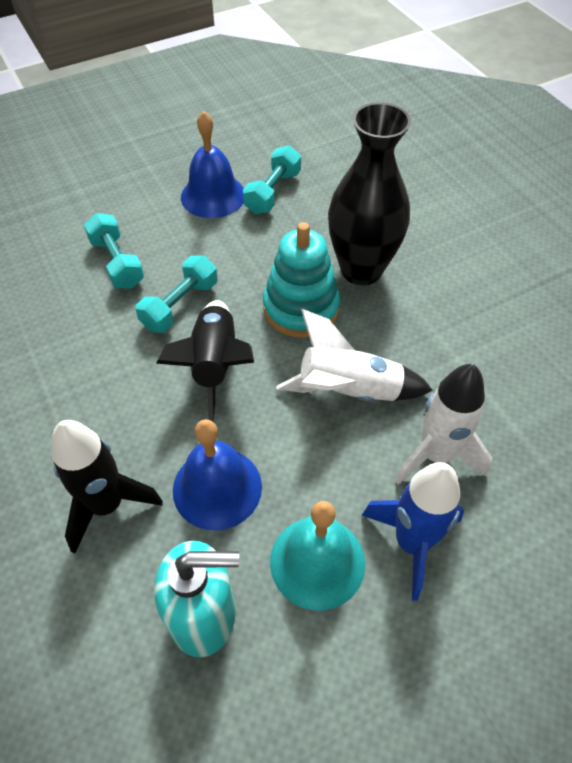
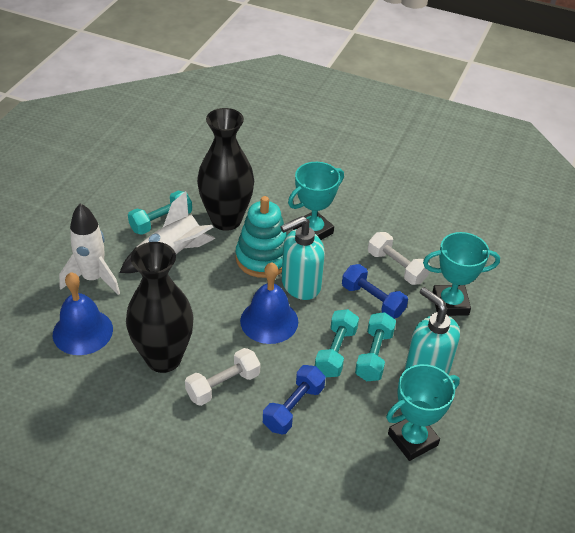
black rocket: 2 -> 0
black vase: 1 -> 2
blue dumbbell: 0 -> 2
blue rocket: 1 -> 0
turquoise bell: 1 -> 0
turquoise soap dispenser: 1 -> 2
turquoise trophy: 0 -> 3
white dumbbell: 0 -> 2

